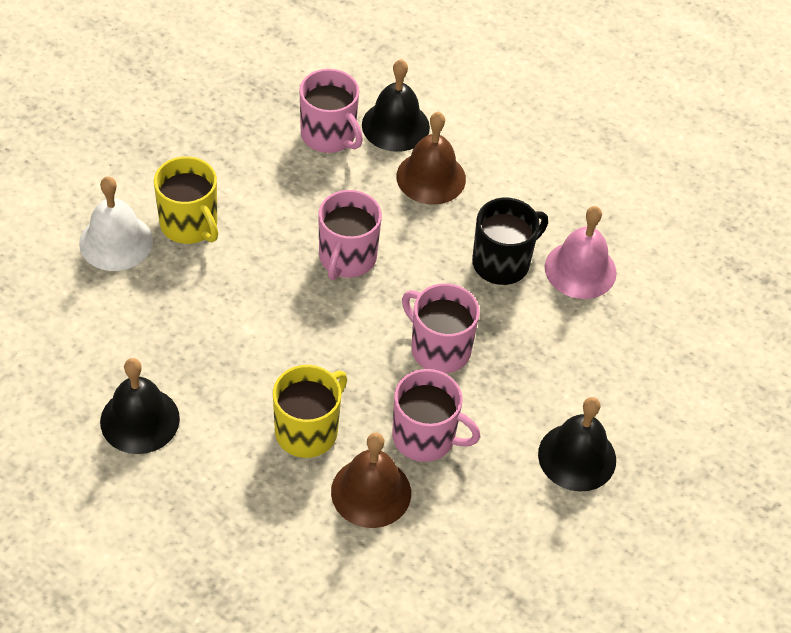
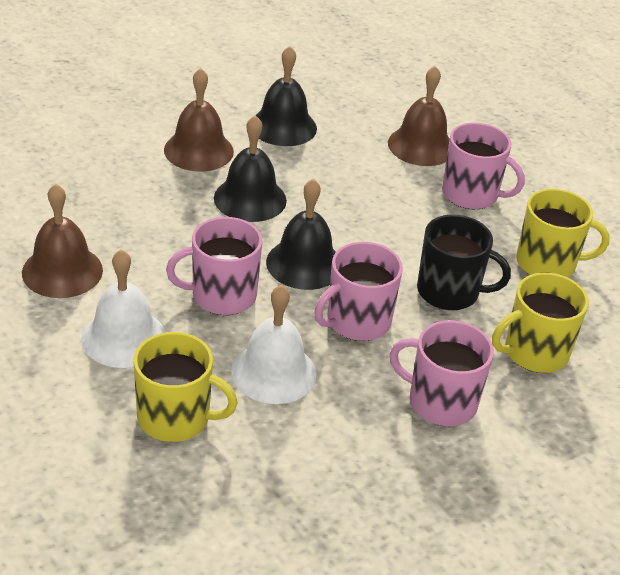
brown bell: 2 -> 3
pink bell: 1 -> 0
white bell: 1 -> 2
yellow mug: 2 -> 3

